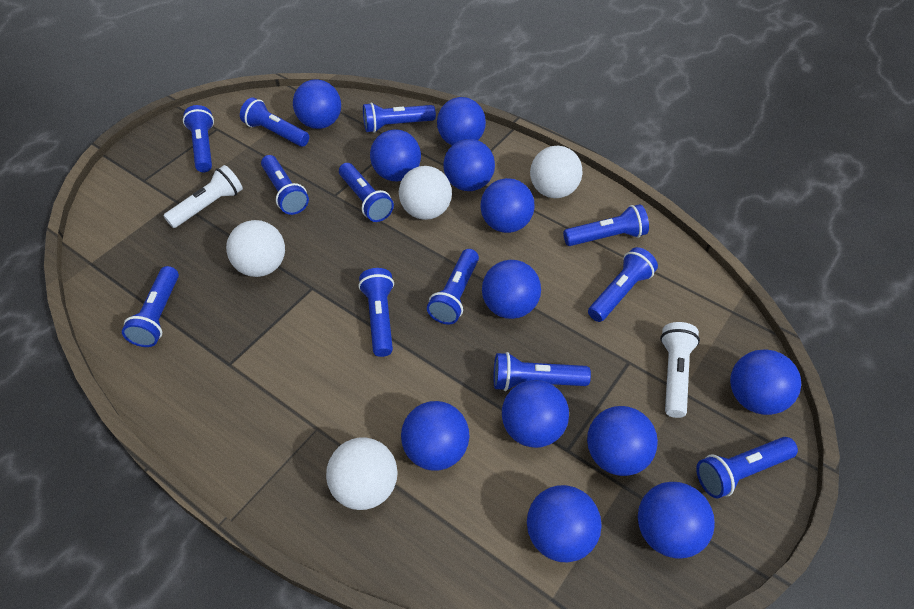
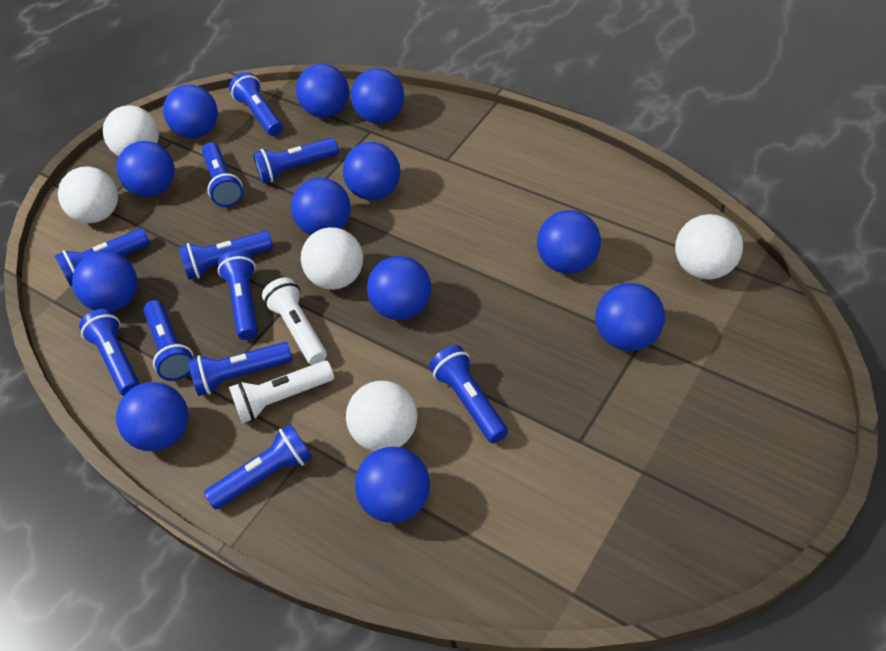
blue flashlight: 12 -> 11
white ball: 4 -> 5

